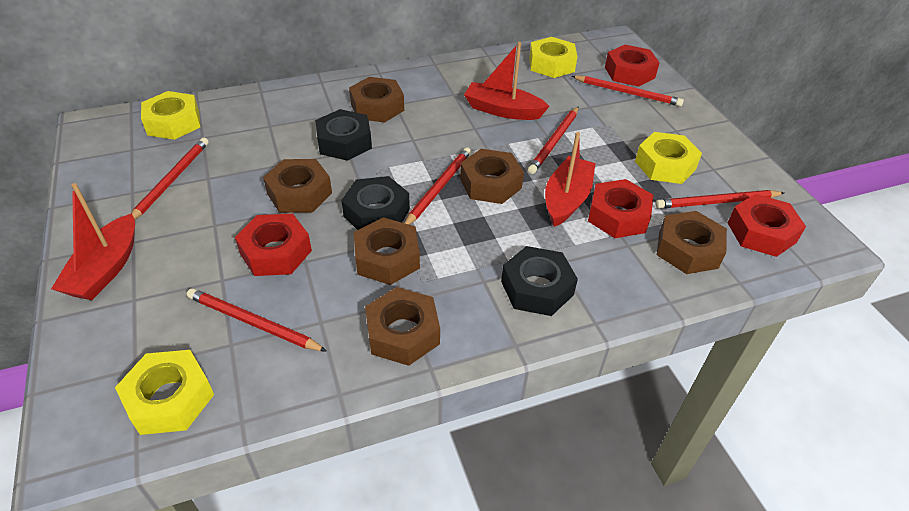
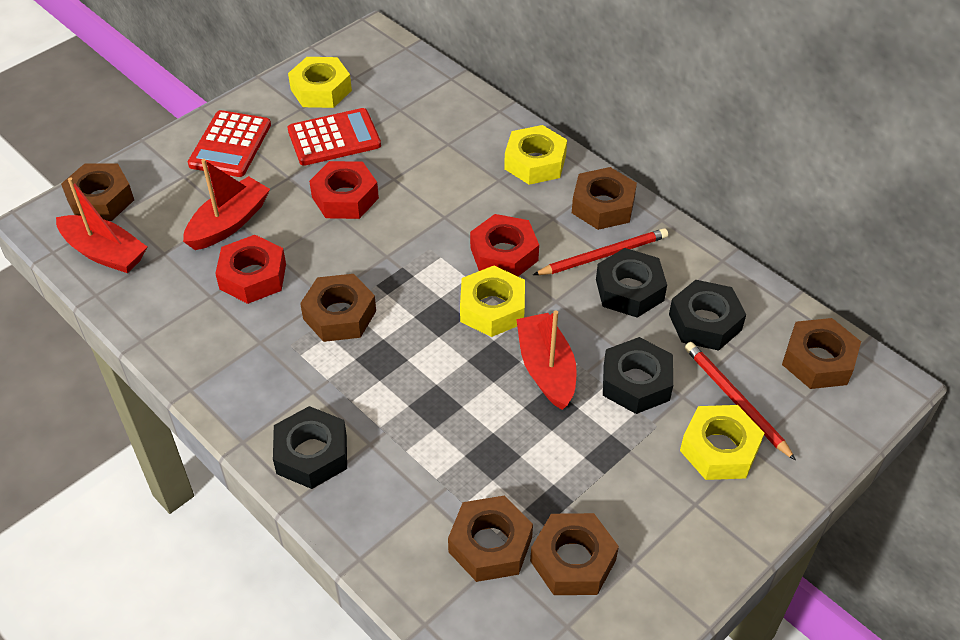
black nut: 3 -> 4
red calculator: 0 -> 2
red nut: 4 -> 3
red pencil: 6 -> 2

